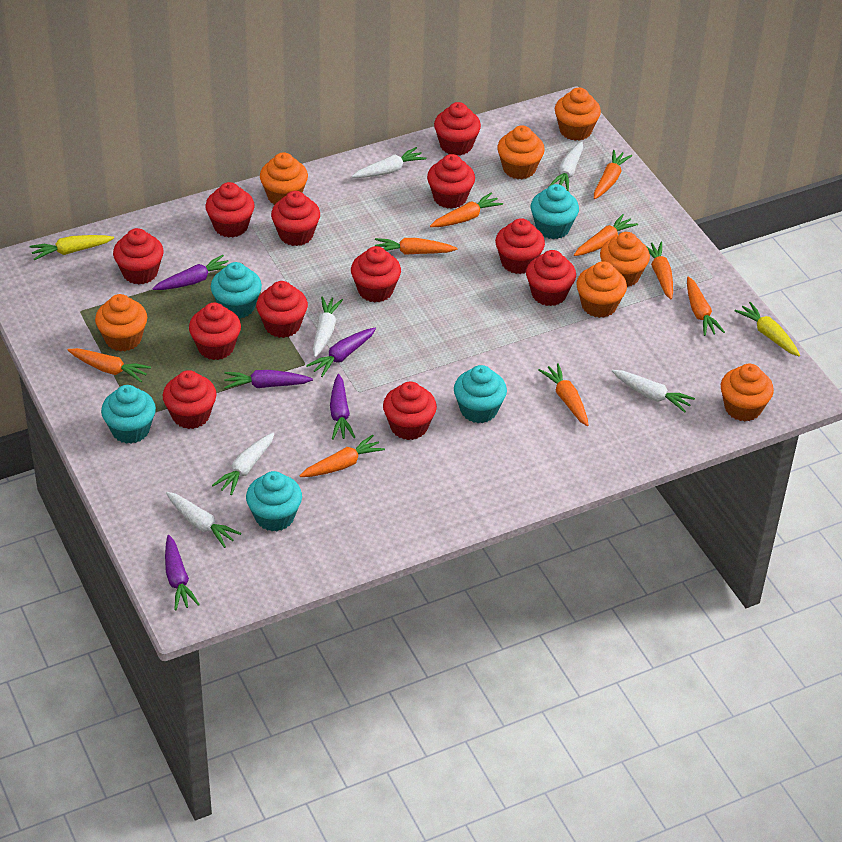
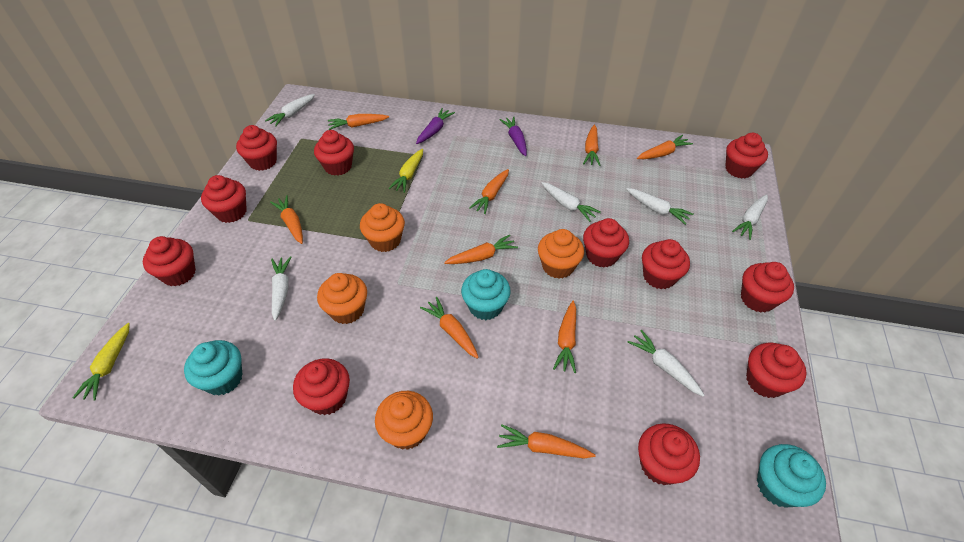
orange cupcake: 7 -> 4
purple carrot: 5 -> 2
red cupcake: 12 -> 11
turquoise cupcake: 5 -> 3

